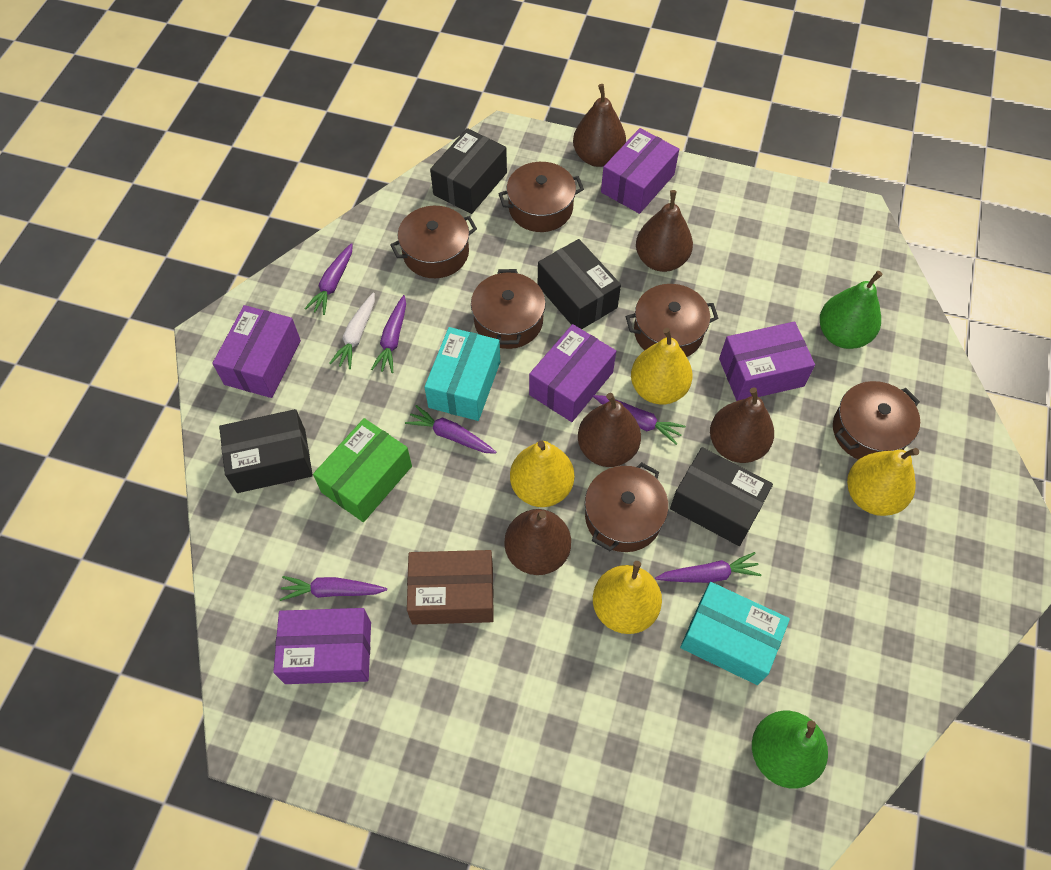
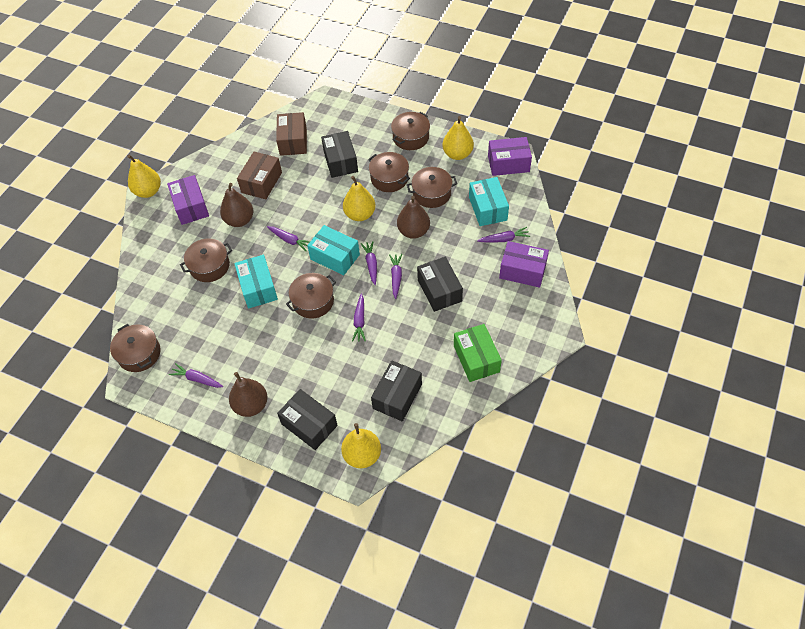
brown box: 1 -> 2
brown pear: 5 -> 3
green pear: 2 -> 0
purple box: 5 -> 3
turquoise box: 2 -> 3
white carrot: 1 -> 0

